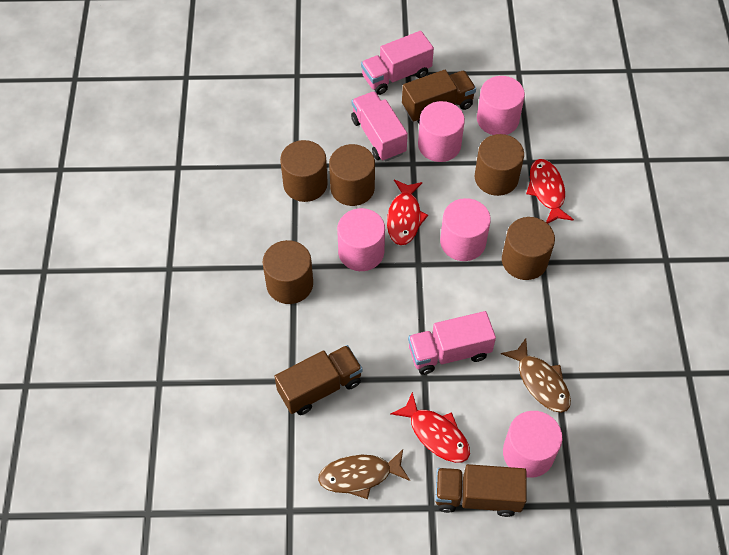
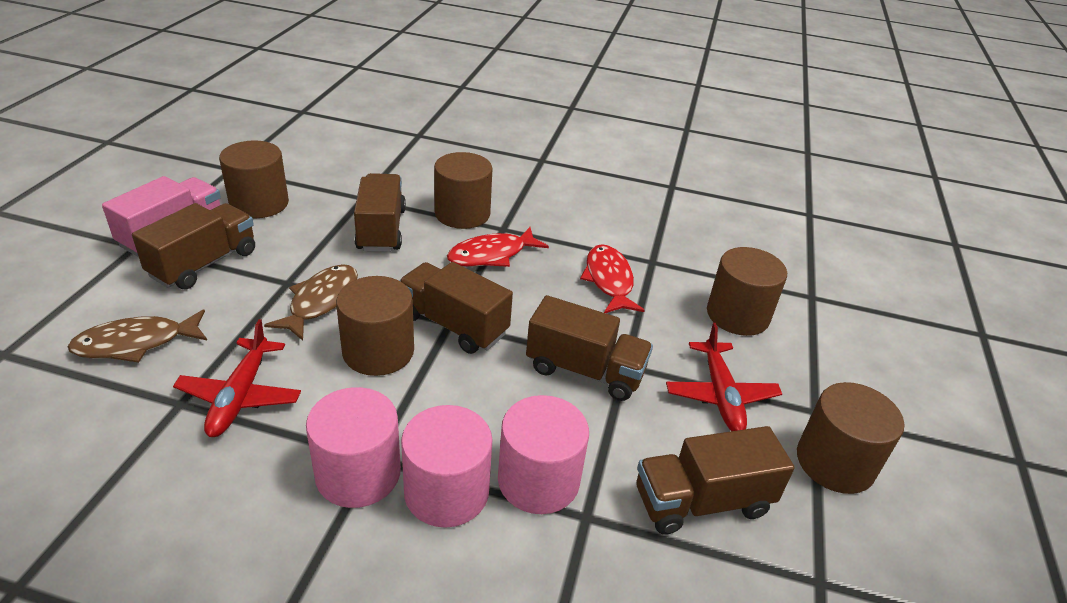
brown truck: 3 -> 5
pink cylinder: 5 -> 3
pink truck: 3 -> 1
red fish: 3 -> 2
red plane: 0 -> 2

